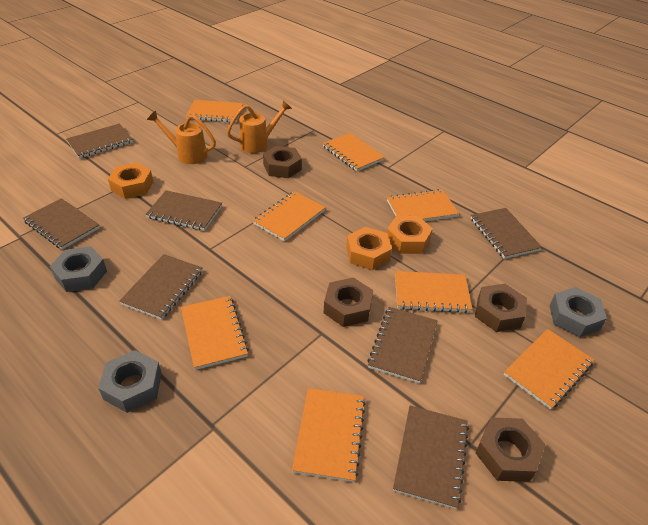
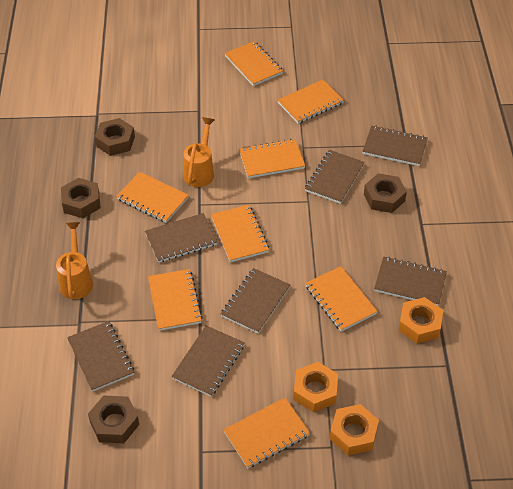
grey nut: 3 -> 0

